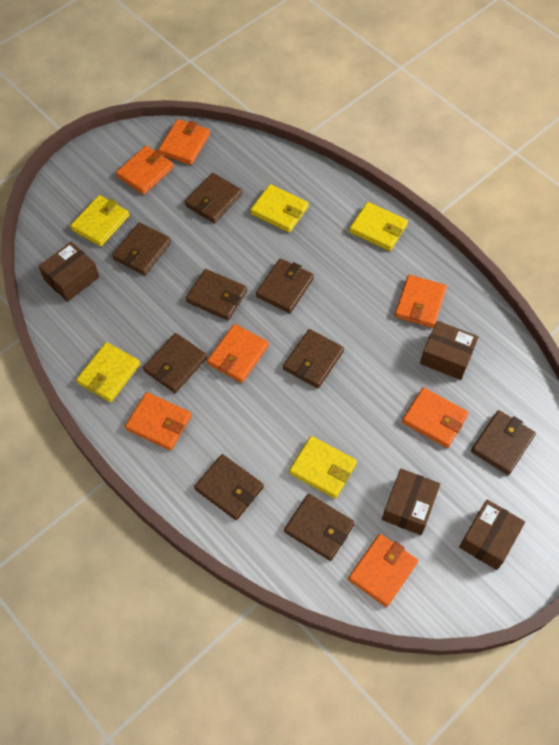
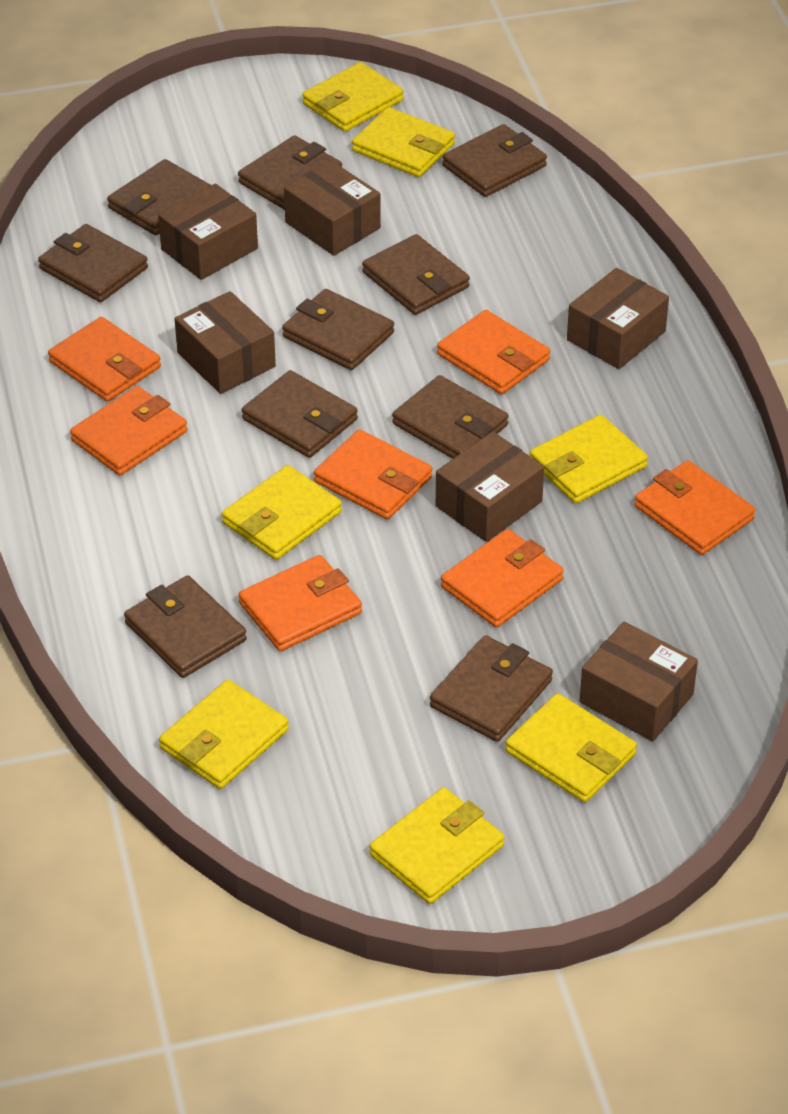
brown box: 4 -> 6
brown wallet: 9 -> 10
yellow wallet: 5 -> 7

